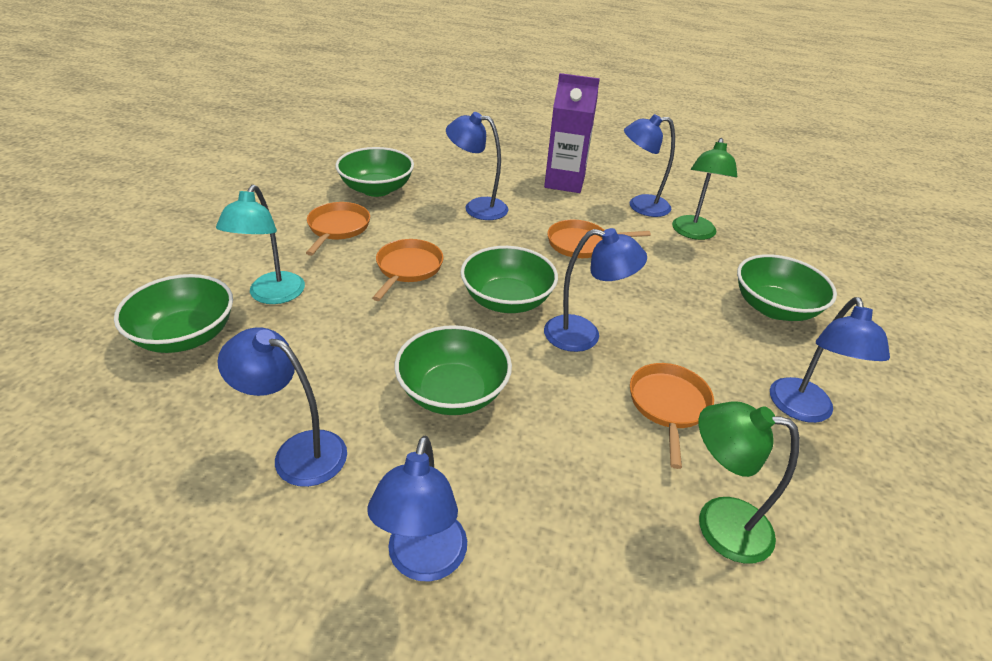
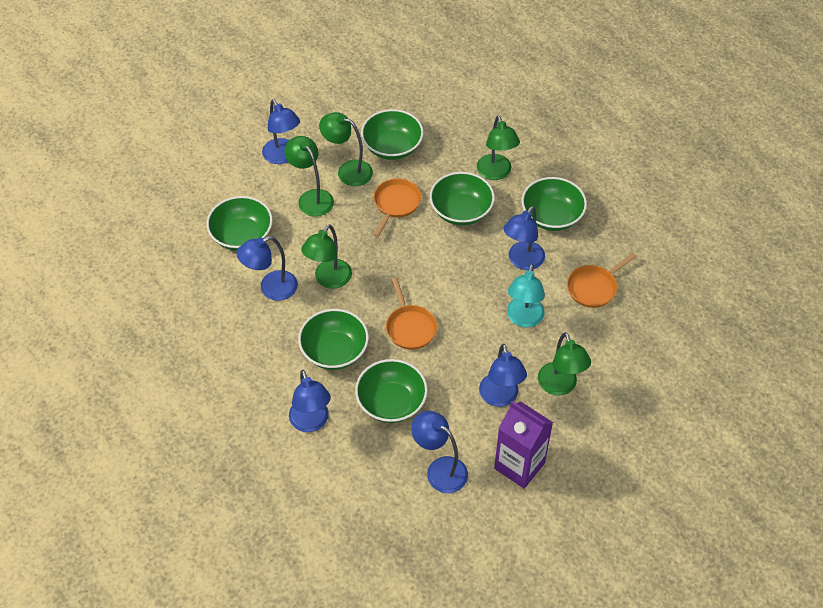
green bowl: 5 -> 6
green lamp: 2 -> 5
orange pan: 4 -> 3

